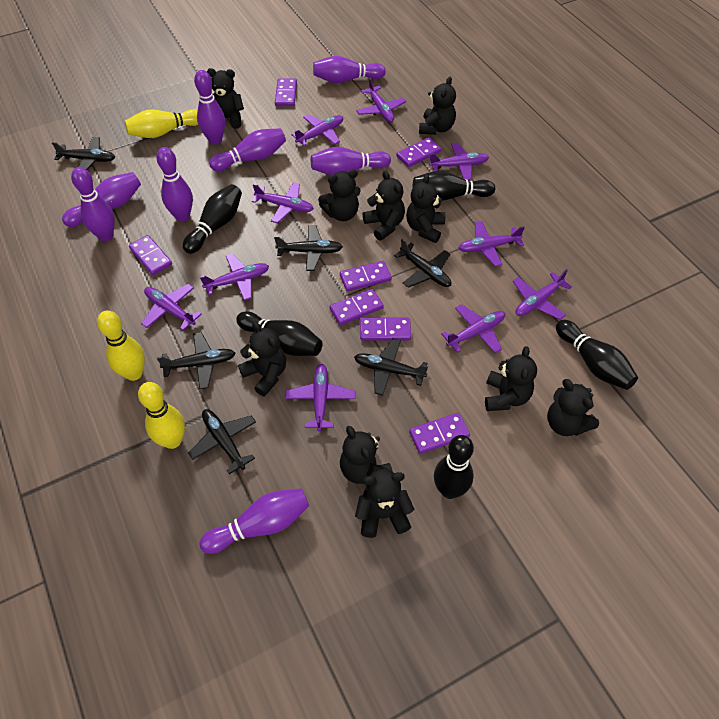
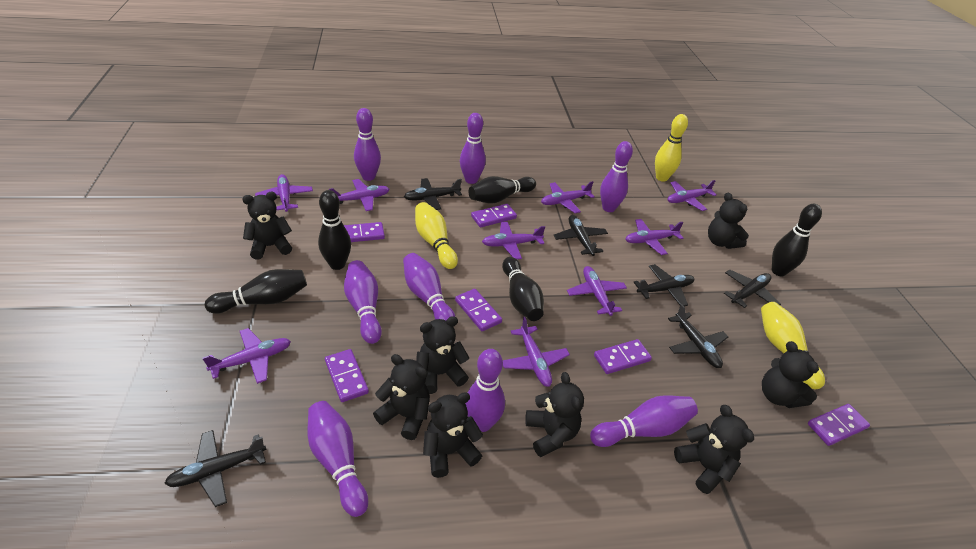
black teddy bear: 10 -> 8
purple domino: 7 -> 6
purple plane: 10 -> 9

